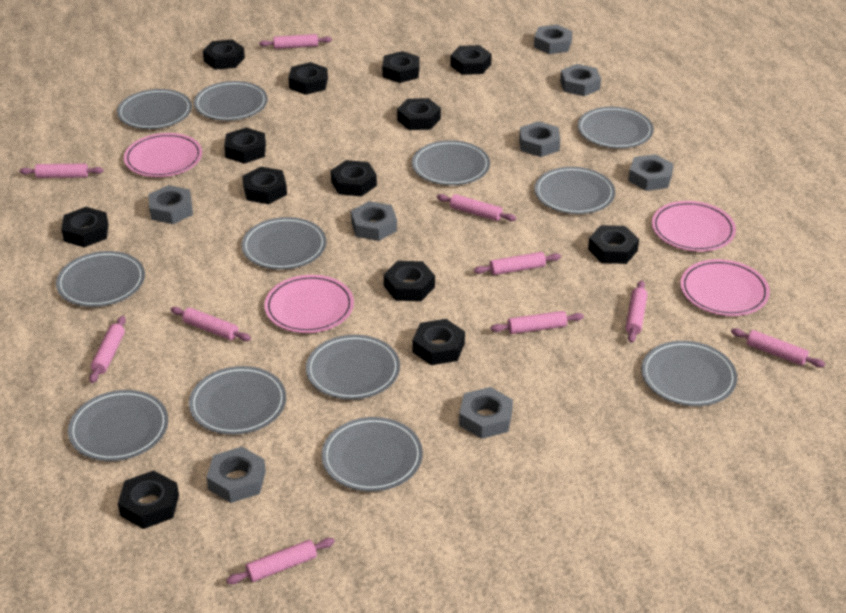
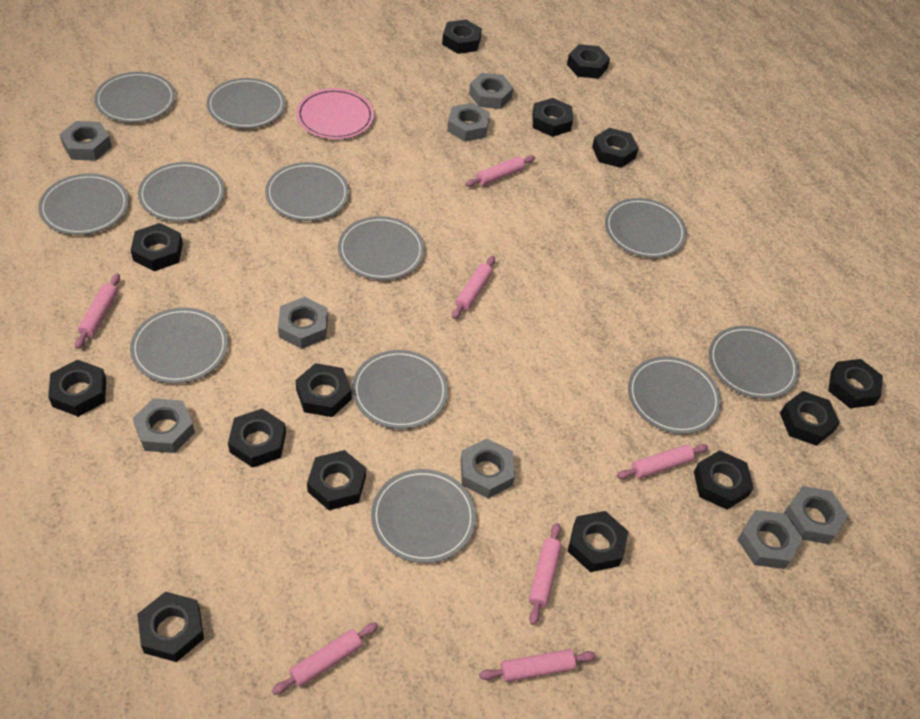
black nut: 13 -> 14
pink plate: 4 -> 1
pink rolling pin: 10 -> 7

